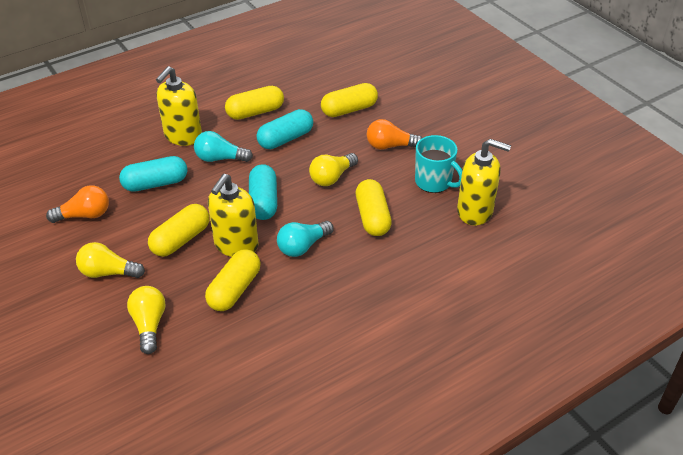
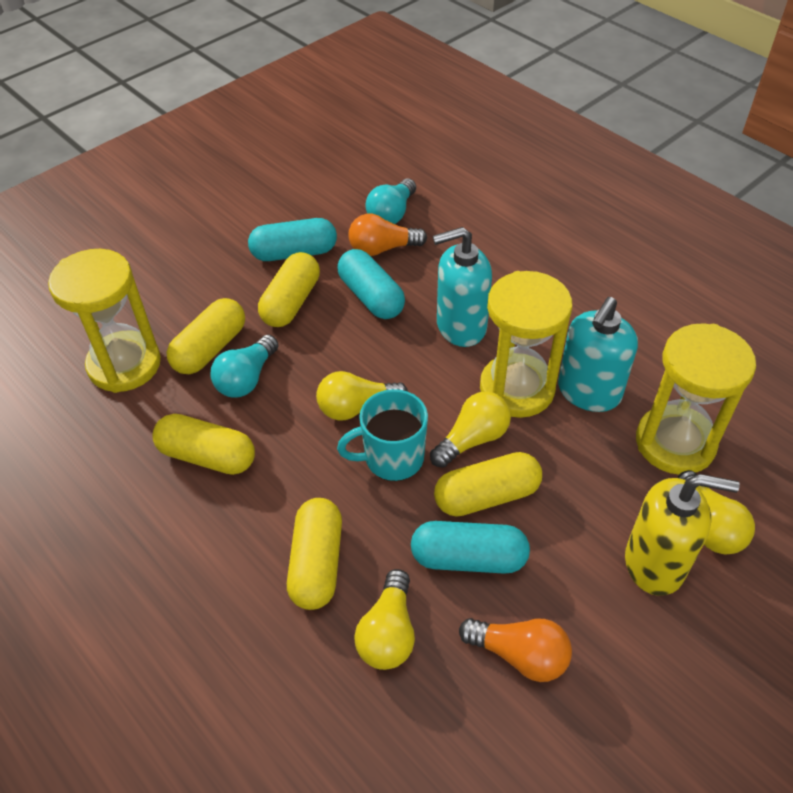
turquoise soap dispenser: 0 -> 2
yellow hourglass: 0 -> 3
yellow light bulb: 3 -> 4
yellow soap dispenser: 3 -> 1

